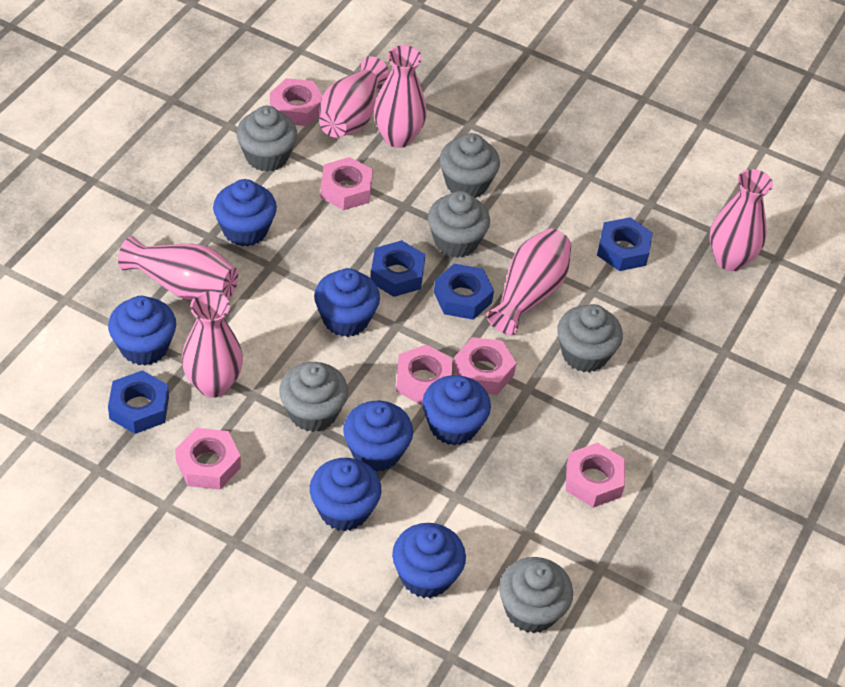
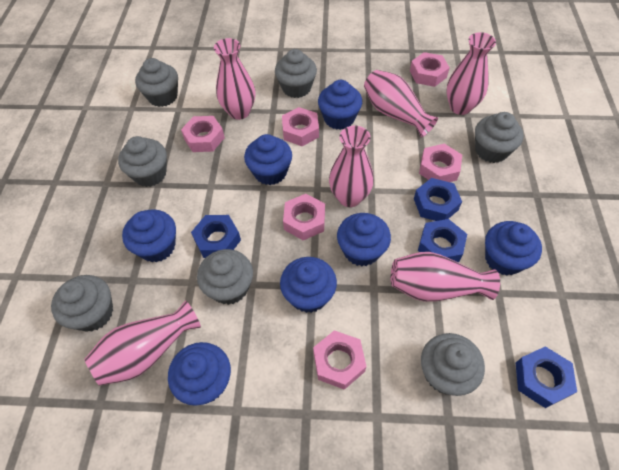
grey cupcake: 6 -> 7

